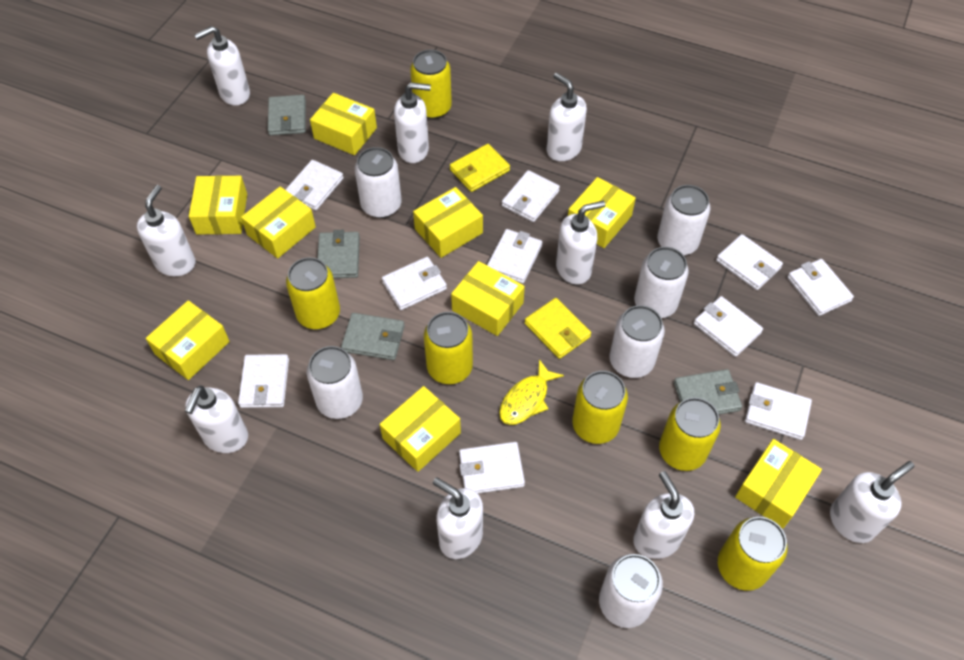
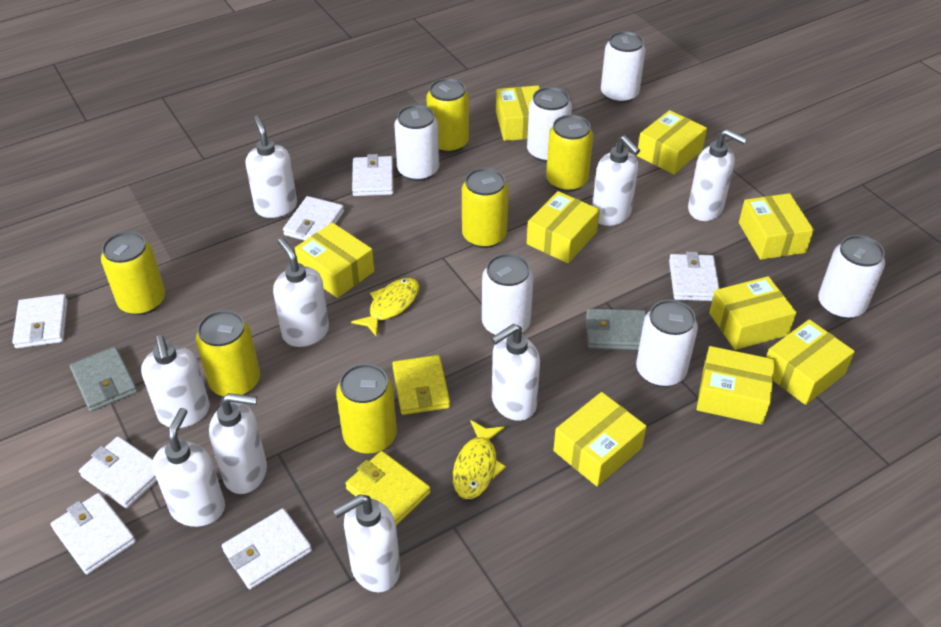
grey wallet: 4 -> 2
white wallet: 10 -> 7
yellow fish: 1 -> 2

